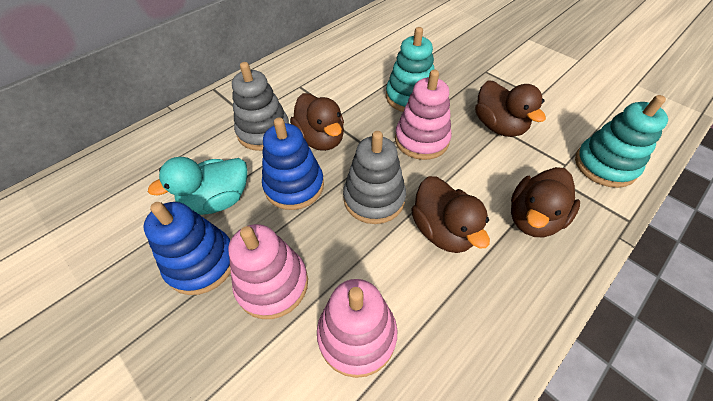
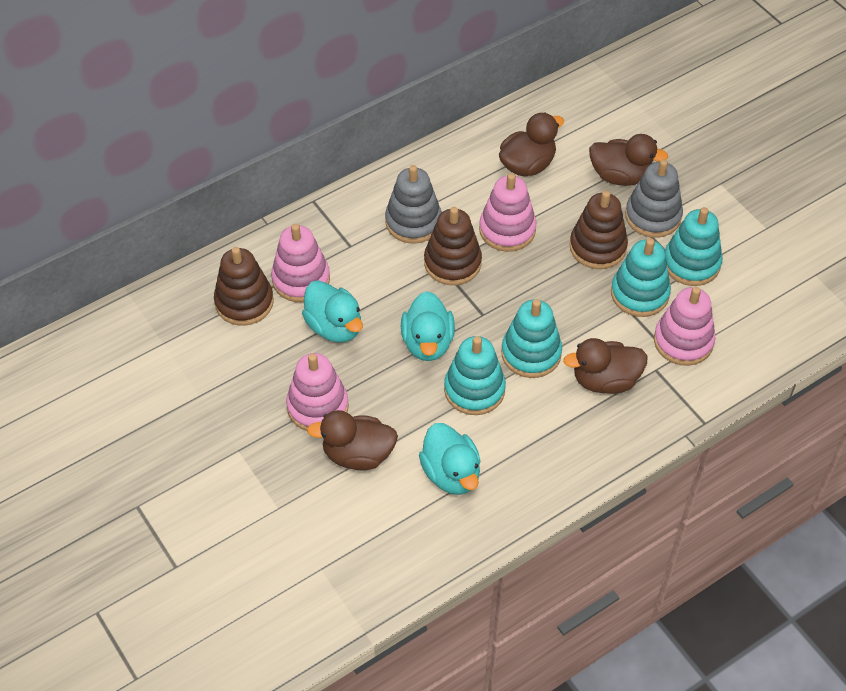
blue stacking toy: 2 -> 0
brown stacking toy: 0 -> 3
pink stacking toy: 3 -> 4
turquoise duck: 1 -> 3
turquoise stacking toy: 2 -> 4

